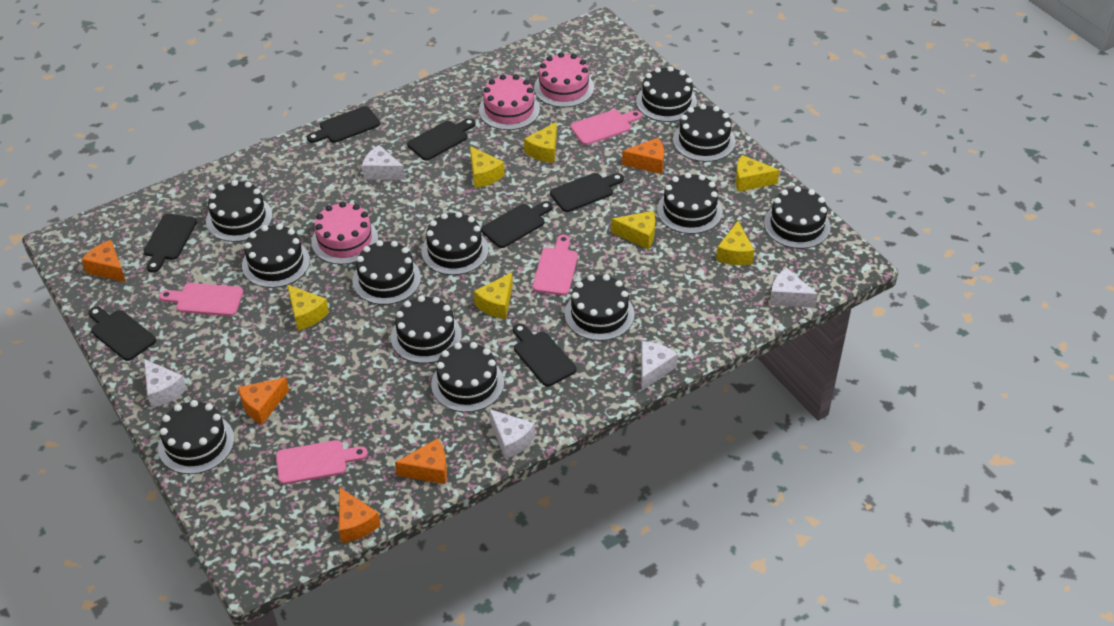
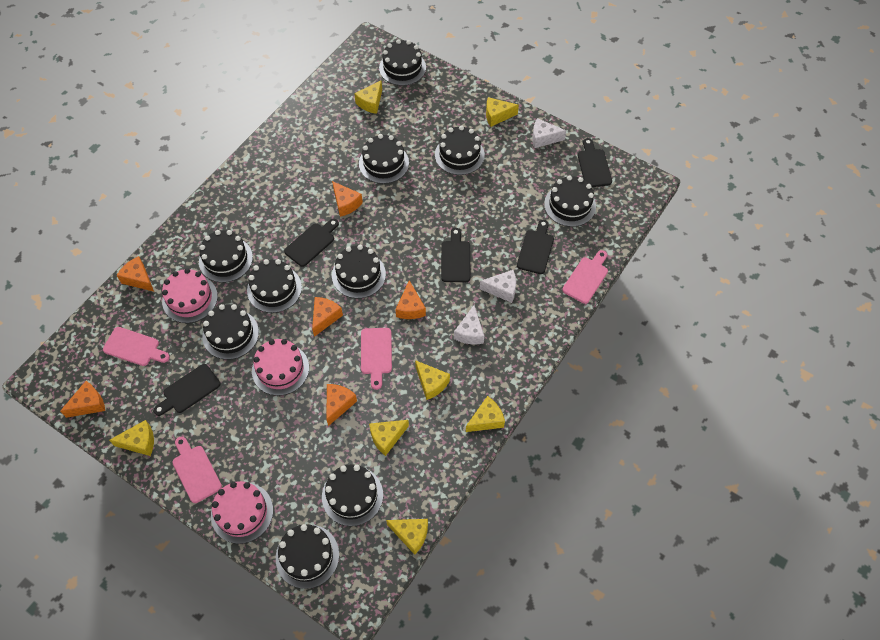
black cake: 12 -> 10
black cutting board: 7 -> 5
orange cheese: 5 -> 6
white cheese: 5 -> 3

